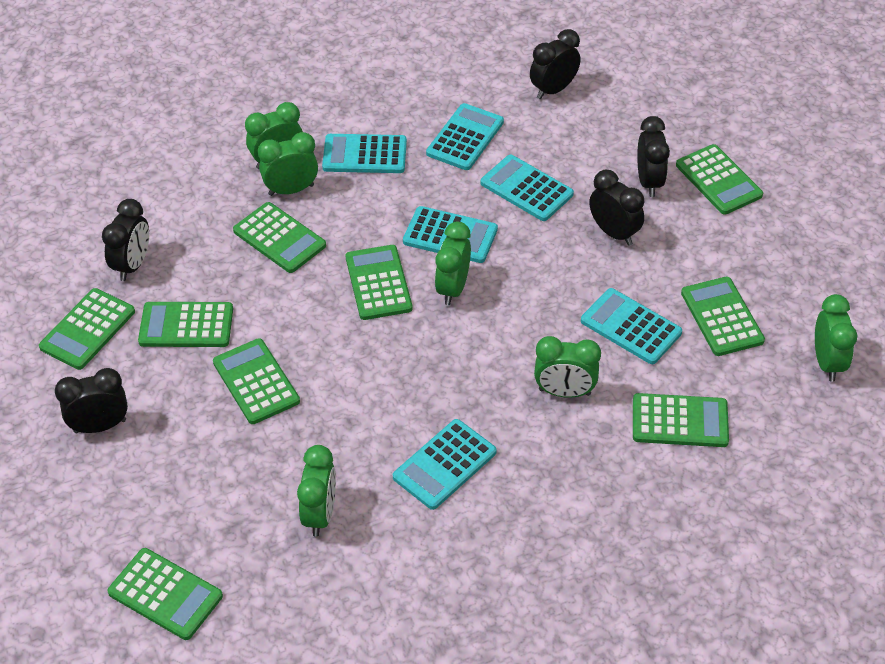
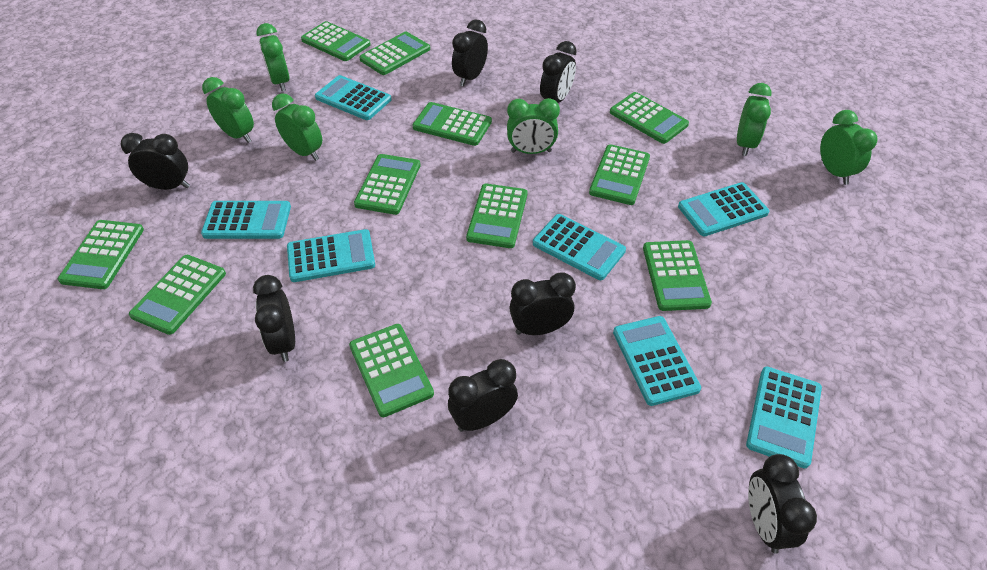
black clock: 5 -> 7
green calculator: 9 -> 11
turquoise calculator: 6 -> 7

